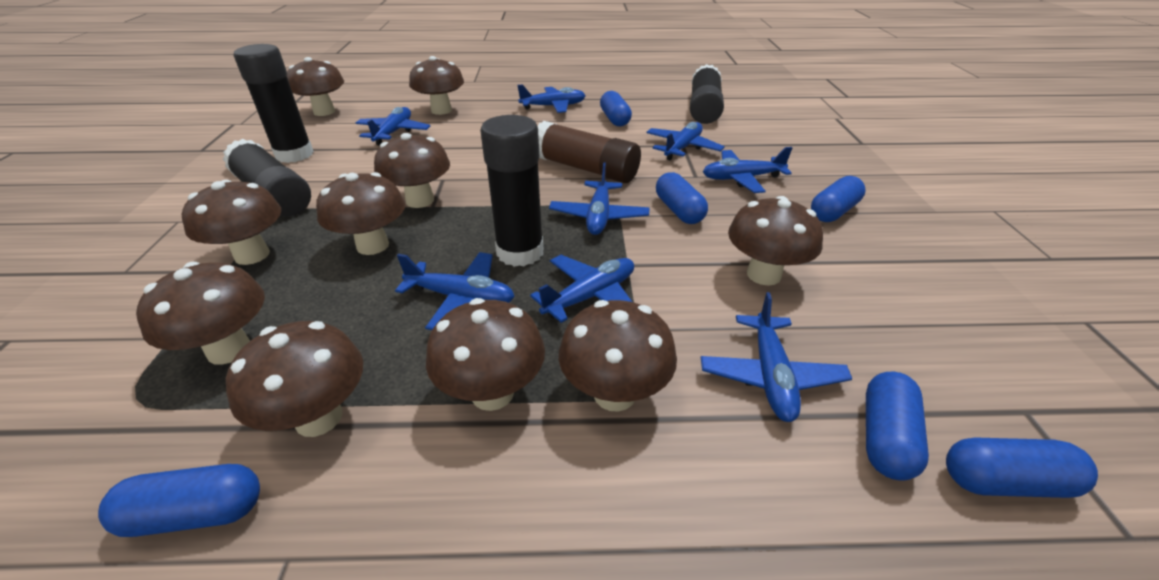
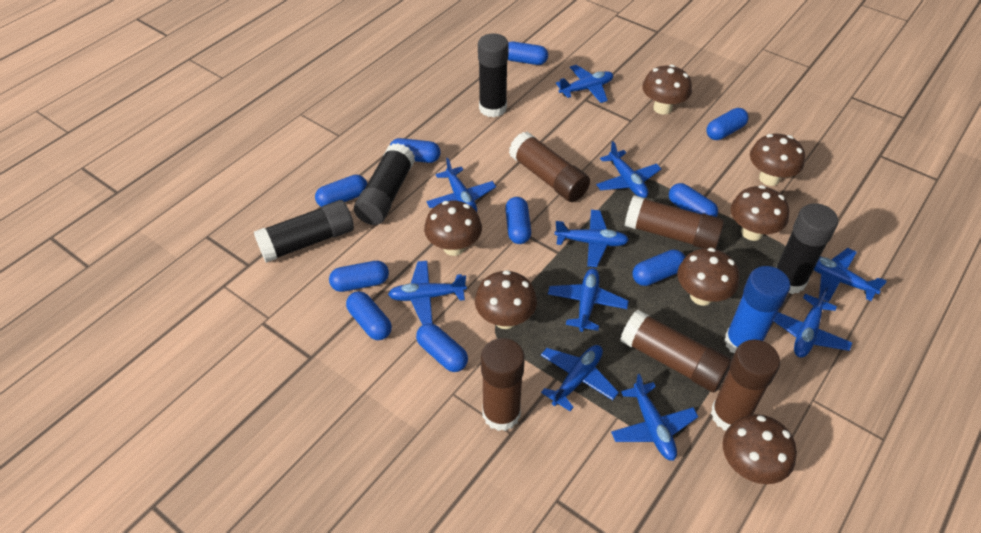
blue capsule: 6 -> 10
blue glue stick: 0 -> 1
blue plane: 8 -> 10
brown glue stick: 1 -> 5
brown mushroom: 10 -> 7

